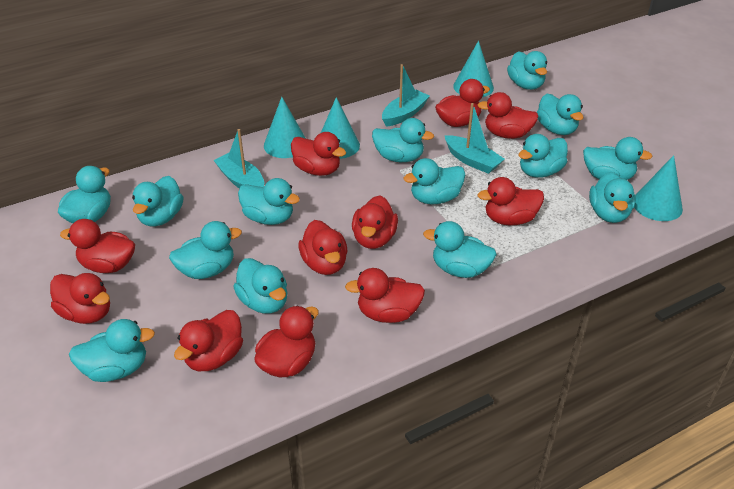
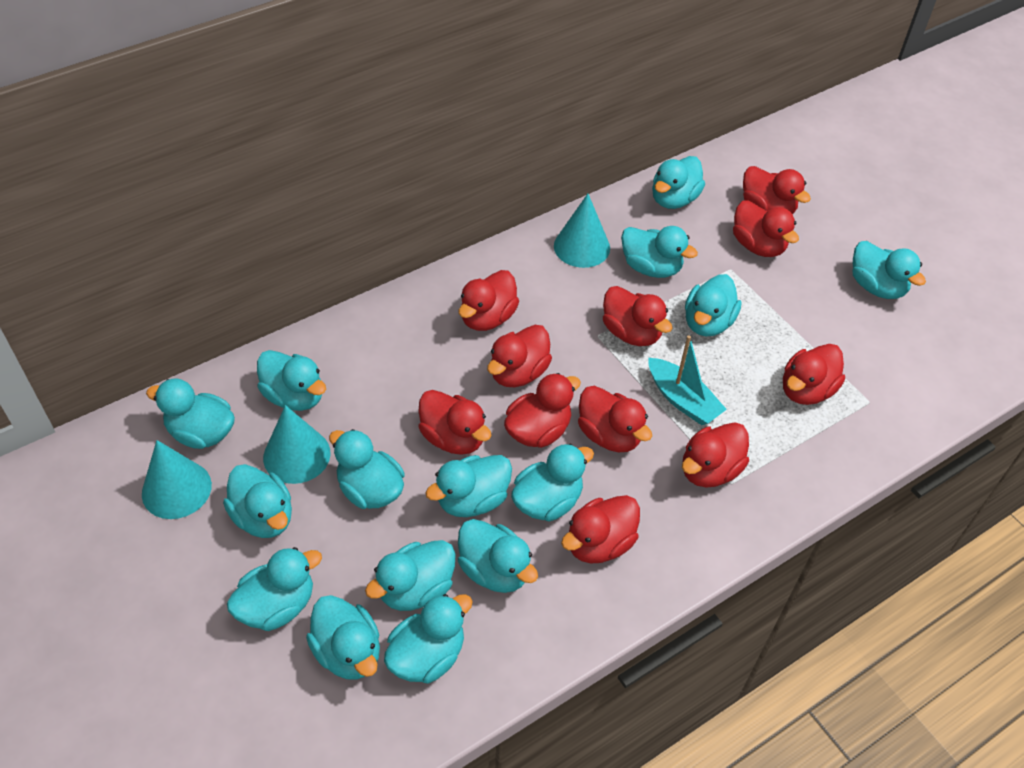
turquoise boat: 3 -> 1
turquoise cone: 4 -> 3
turquoise duck: 14 -> 15

